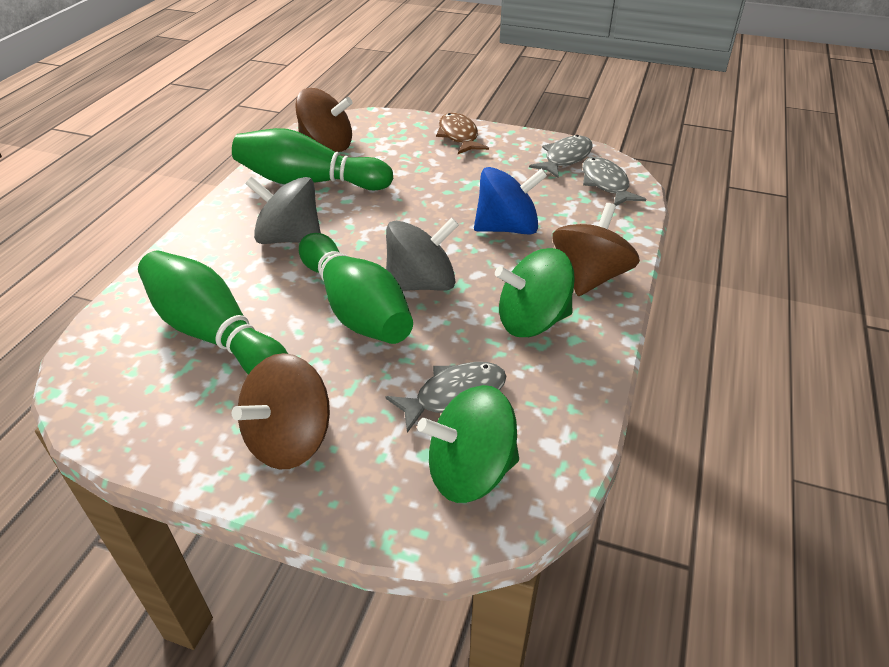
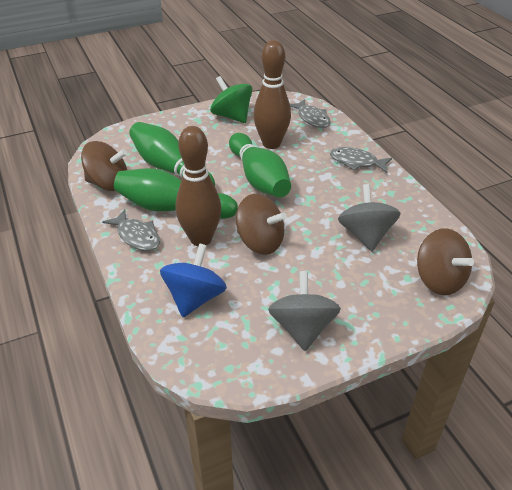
brown bowling pin: 0 -> 2
brown fish: 1 -> 0
green spinning top: 2 -> 1

